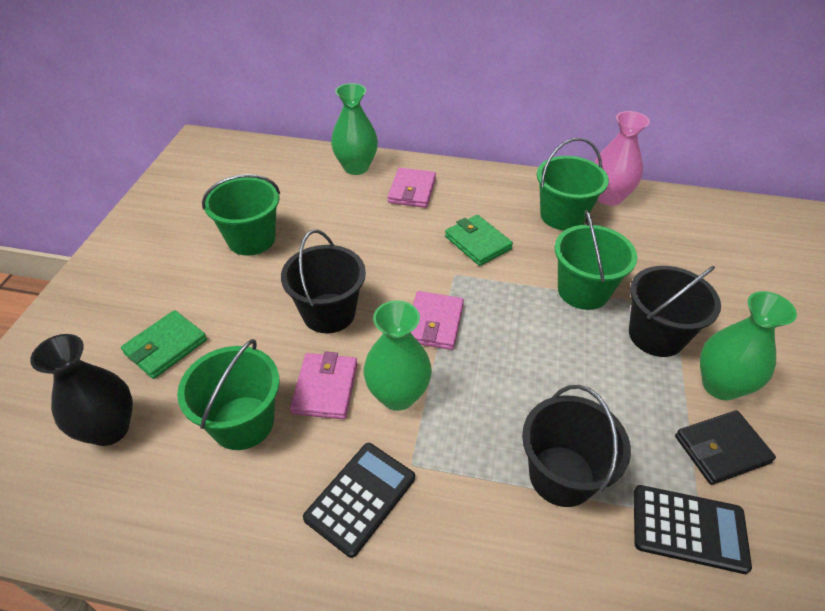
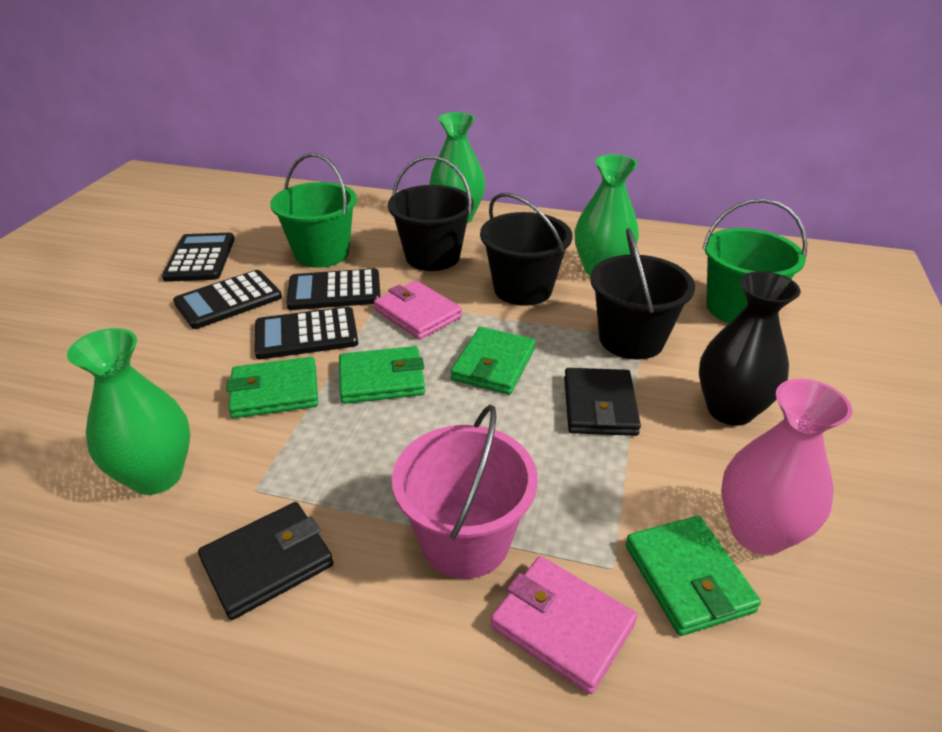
black calculator: 2 -> 4
black wallet: 1 -> 2
green bucket: 4 -> 2
green wallet: 2 -> 4
pink bucket: 0 -> 1
pink wallet: 3 -> 2

